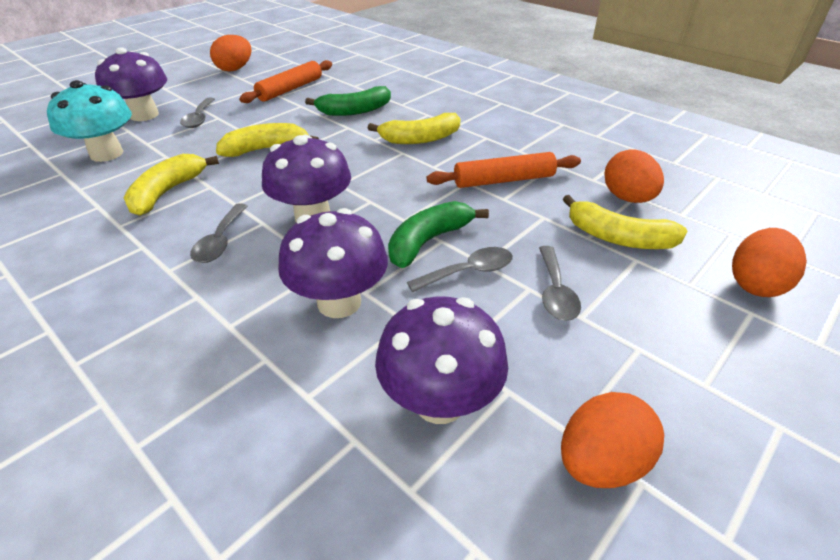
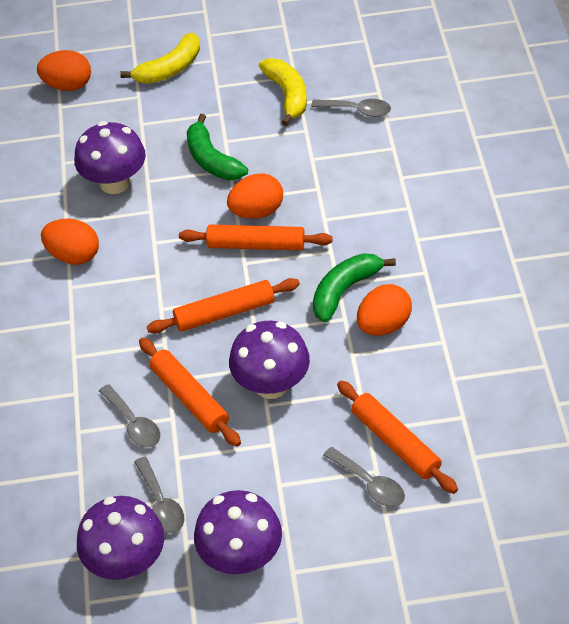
orange rolling pin: 2 -> 4
turquoise mushroom: 1 -> 0
yellow banana: 4 -> 2

